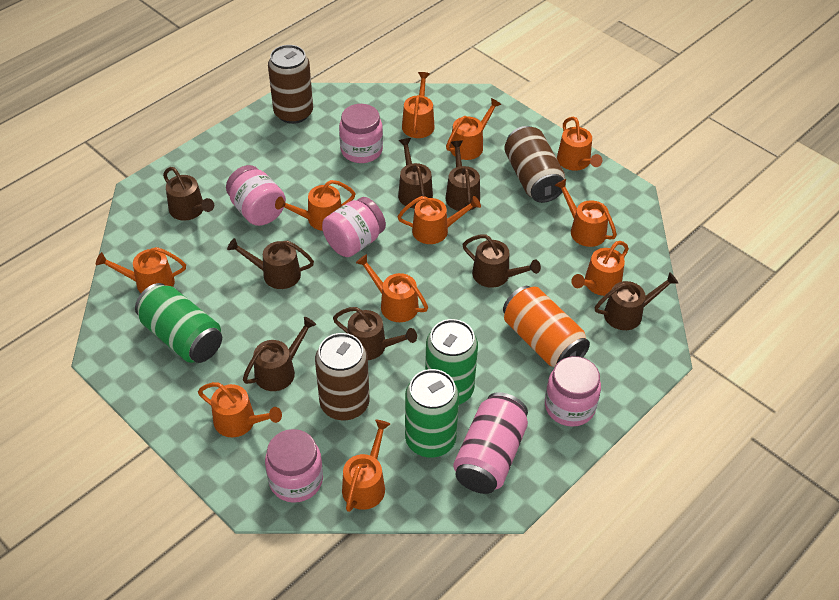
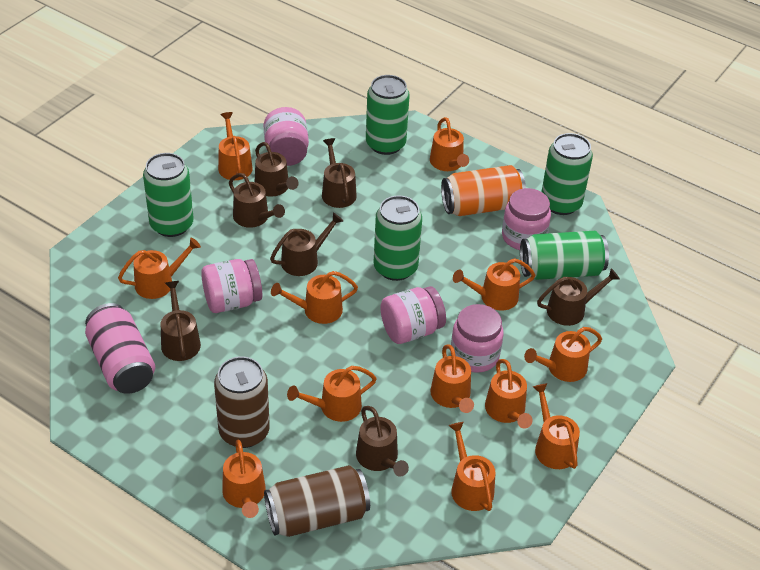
brown can: 3 -> 2
brown watering can: 8 -> 7
green can: 3 -> 5
orange watering can: 11 -> 12

